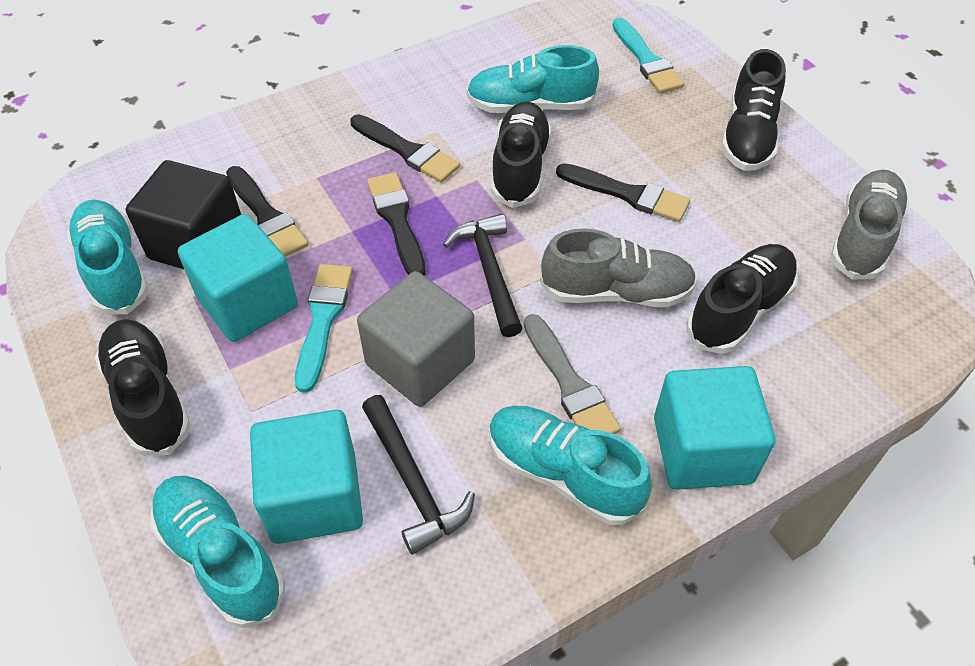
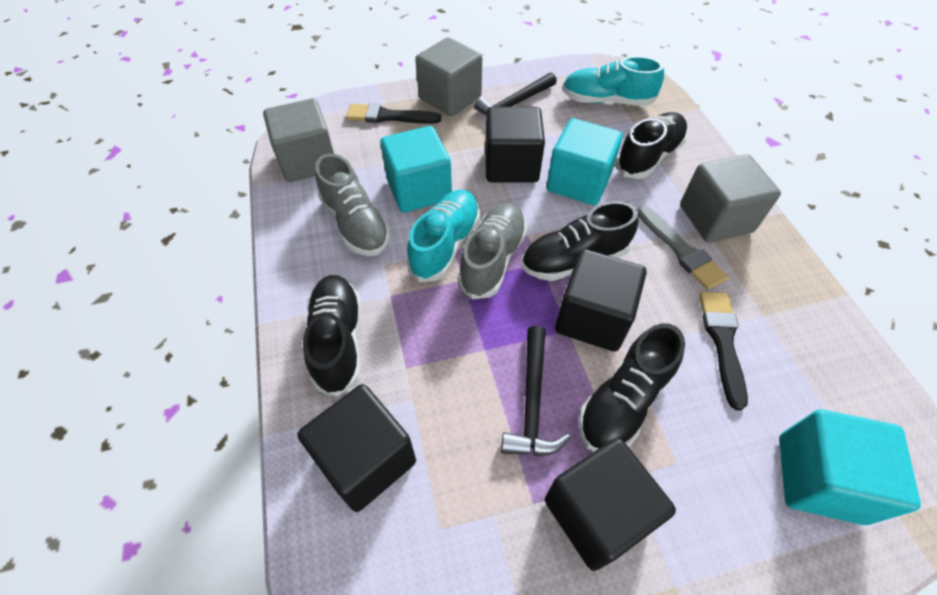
black brush: 4 -> 2
black cube: 1 -> 4
grey cube: 1 -> 3
turquoise brush: 2 -> 0
turquoise shoe: 4 -> 2

